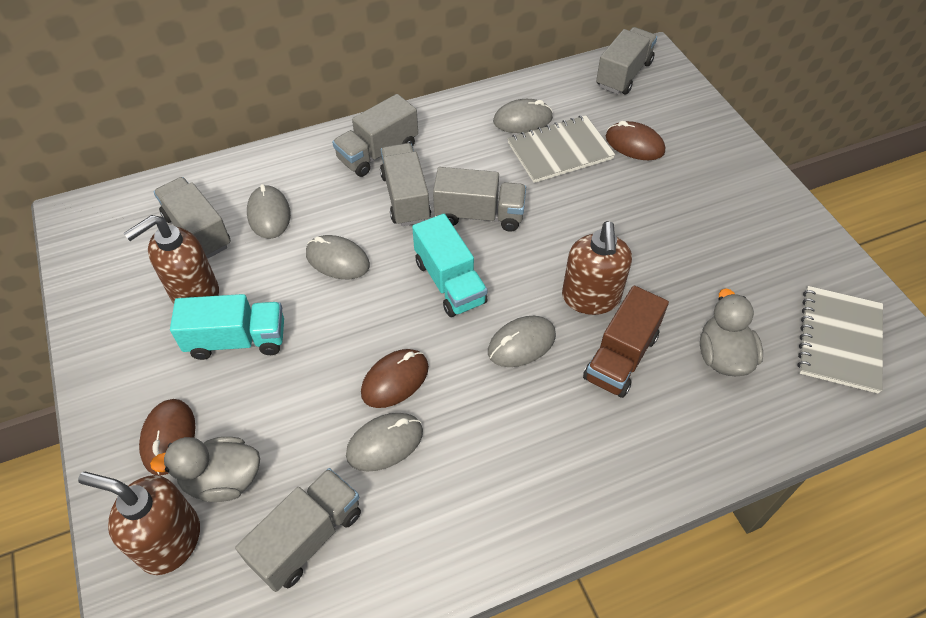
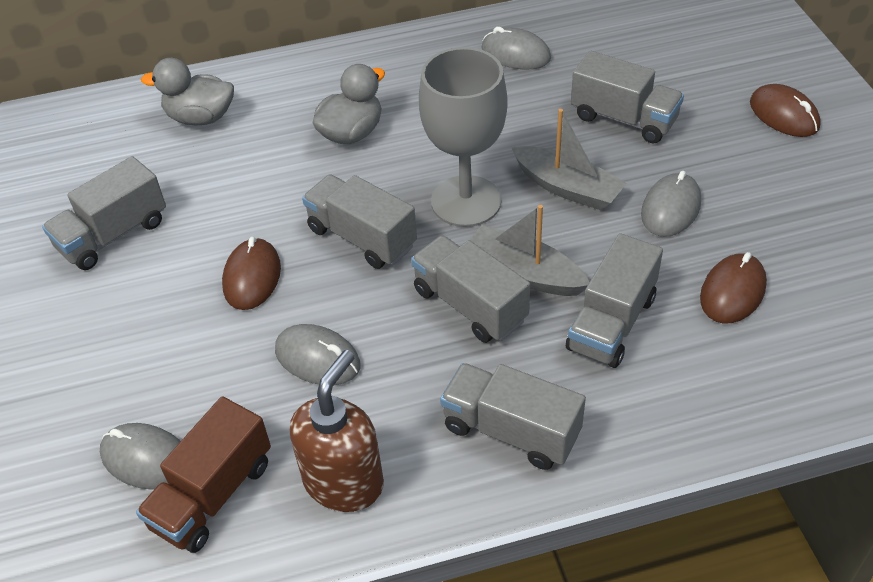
brown soap dispenser: 3 -> 1
grey boat: 0 -> 2
grey goblet: 0 -> 1
grey mouse: 5 -> 4
grey notebook: 2 -> 0
turquoise truck: 2 -> 0

